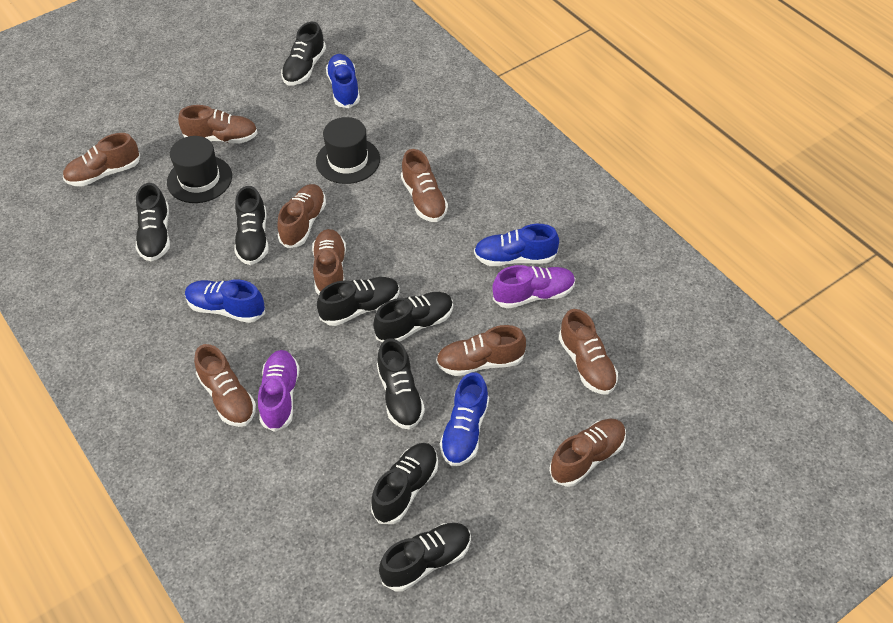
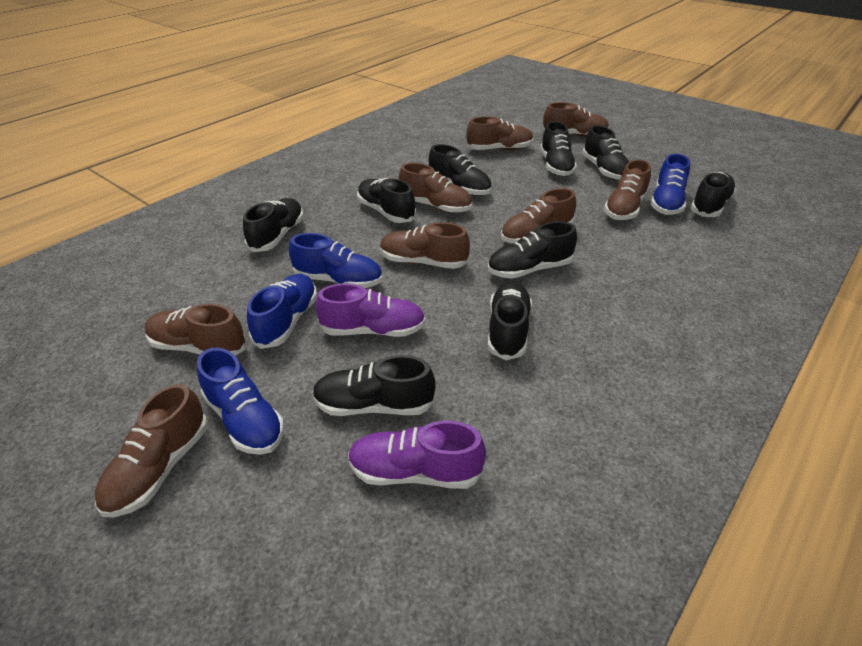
black hat: 2 -> 0
black shoe: 8 -> 9
brown shoe: 9 -> 8

